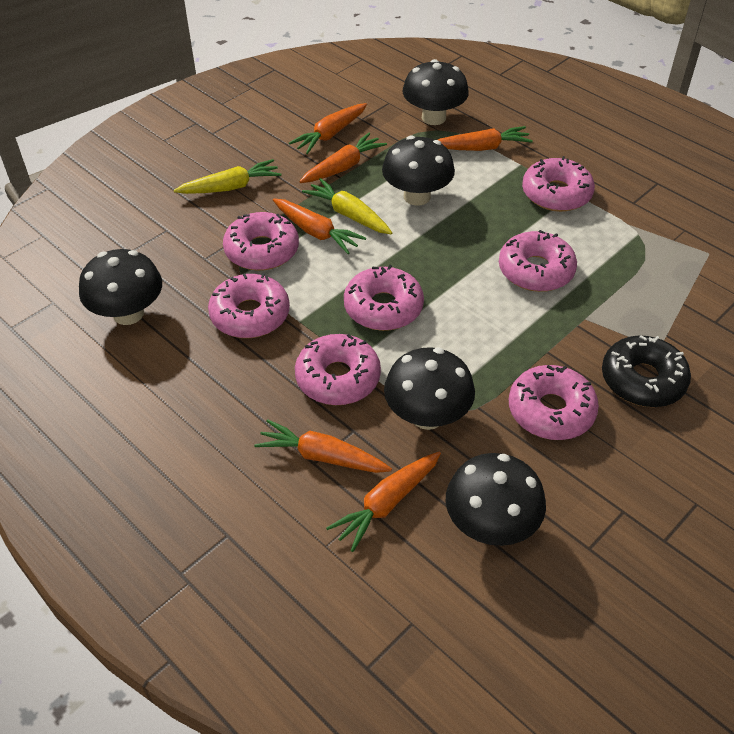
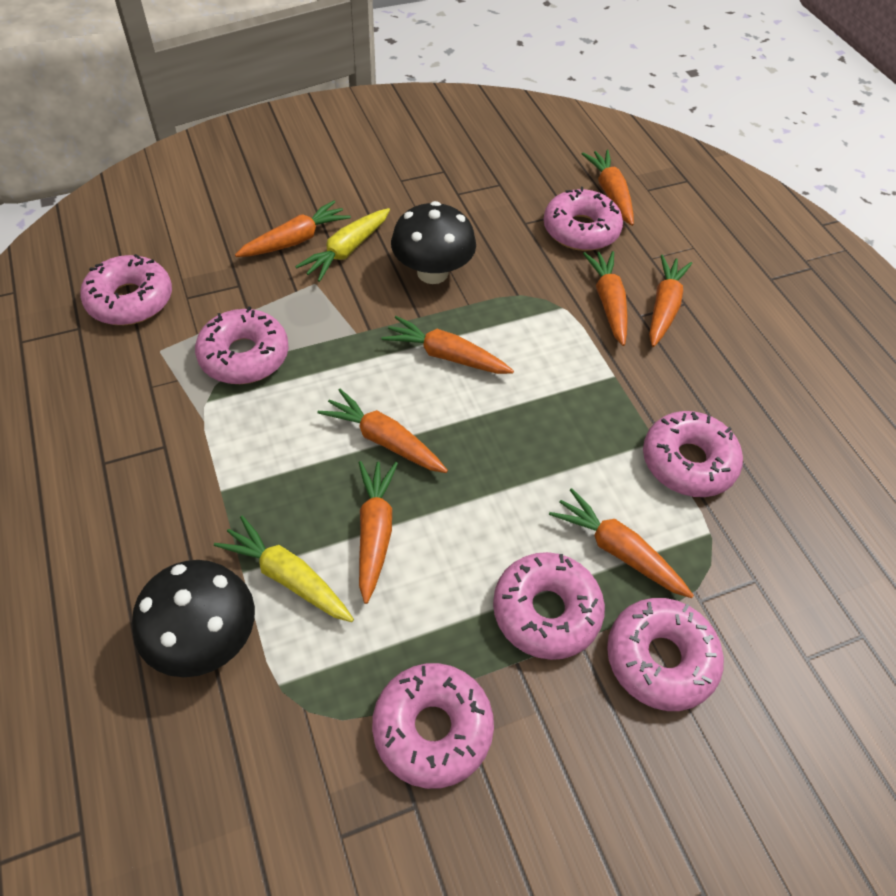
black donut: 1 -> 0
black mushroom: 5 -> 2
orange carrot: 6 -> 8

